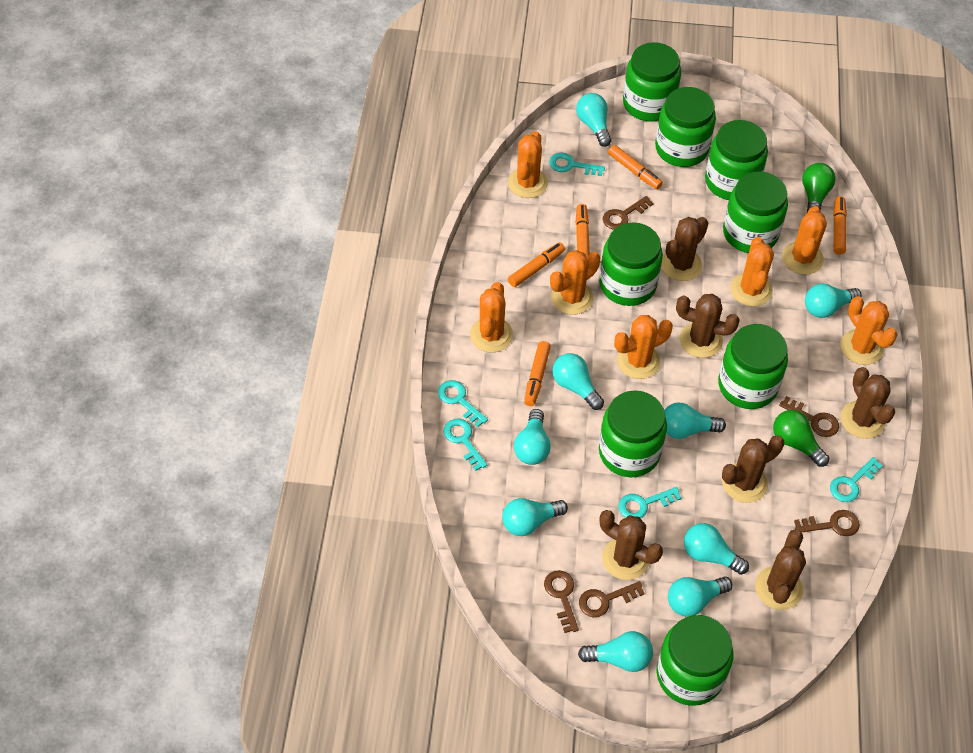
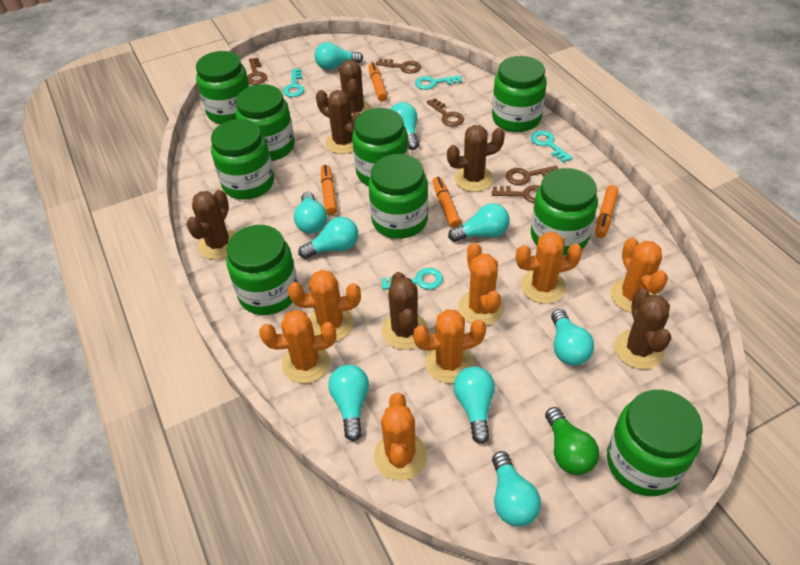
green jar: 8 -> 9
green light bulb: 2 -> 1
orange marker: 5 -> 4
turquoise key: 5 -> 4

